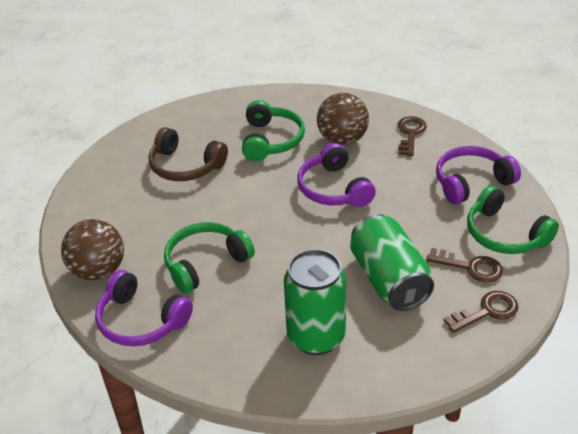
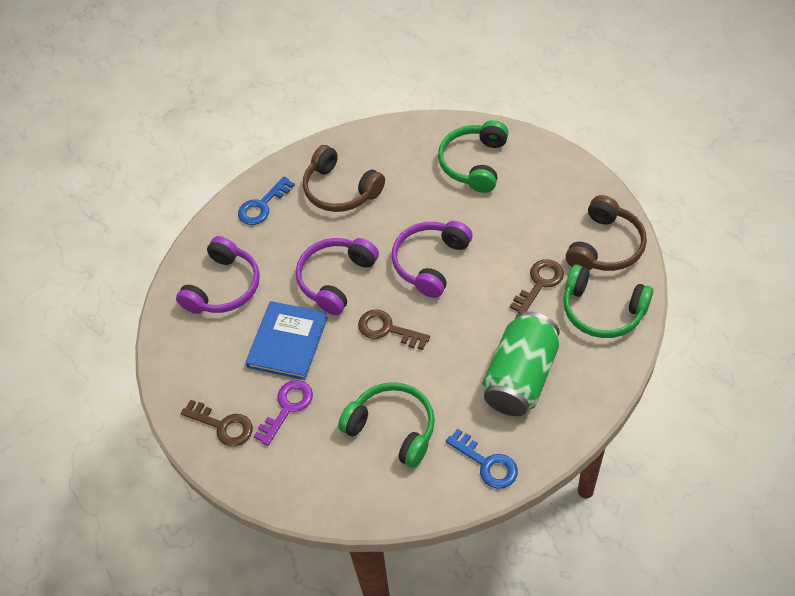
blue book: 0 -> 1
blue key: 0 -> 2
brown ball: 2 -> 0
brown headphones: 1 -> 2
green can: 2 -> 1
purple key: 0 -> 1

